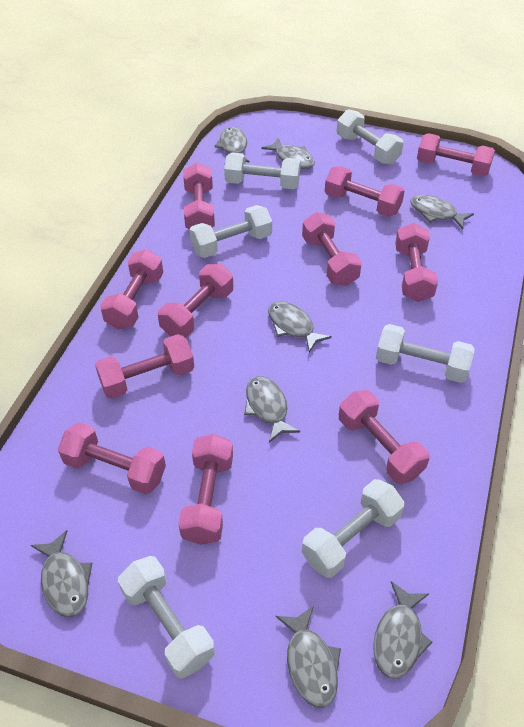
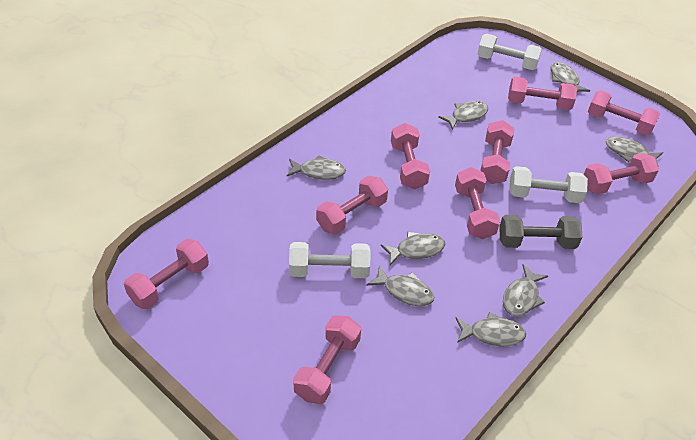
grey dumbbell: 0 -> 1
pink dumbbell: 11 -> 9
white dumbbell: 6 -> 3

